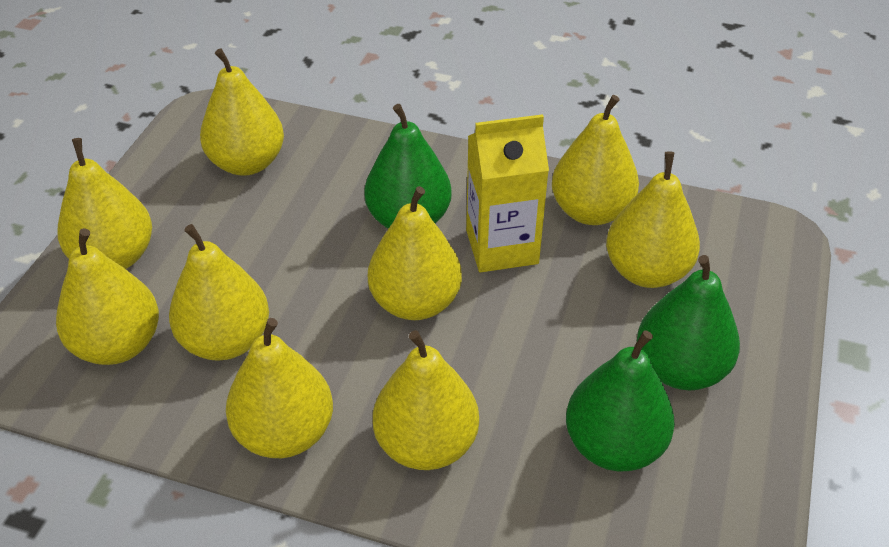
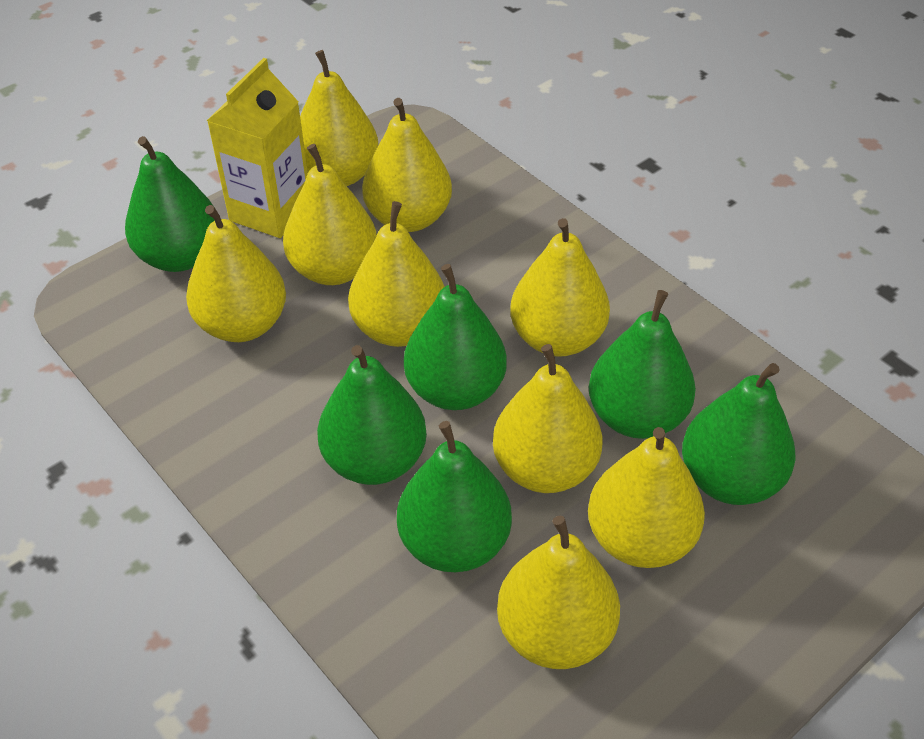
green pear: 3 -> 6

